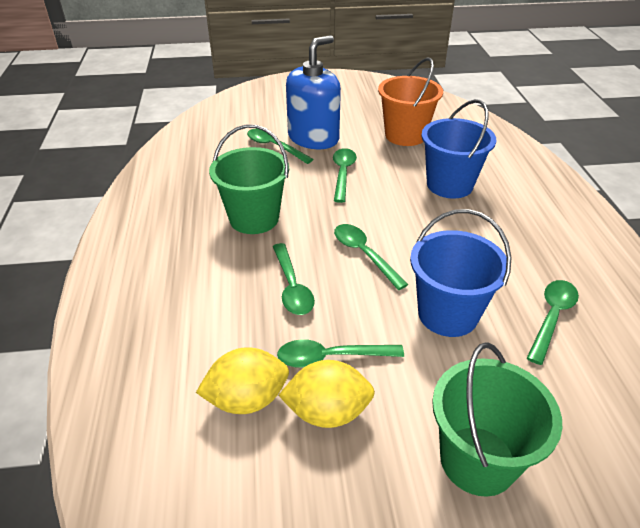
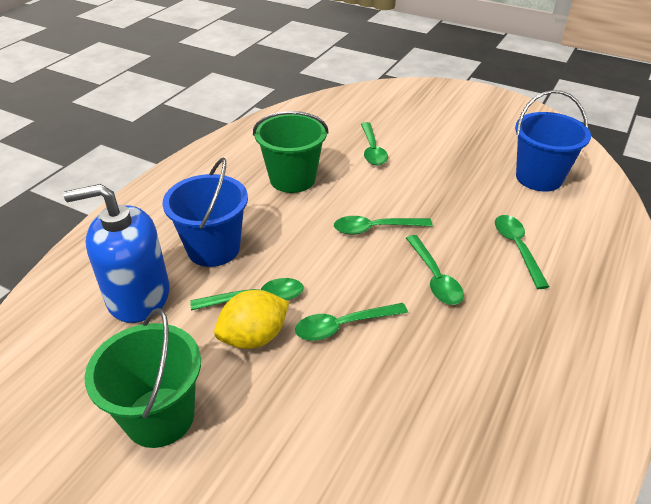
orange bucket: 1 -> 0
yellow lemon: 2 -> 1

